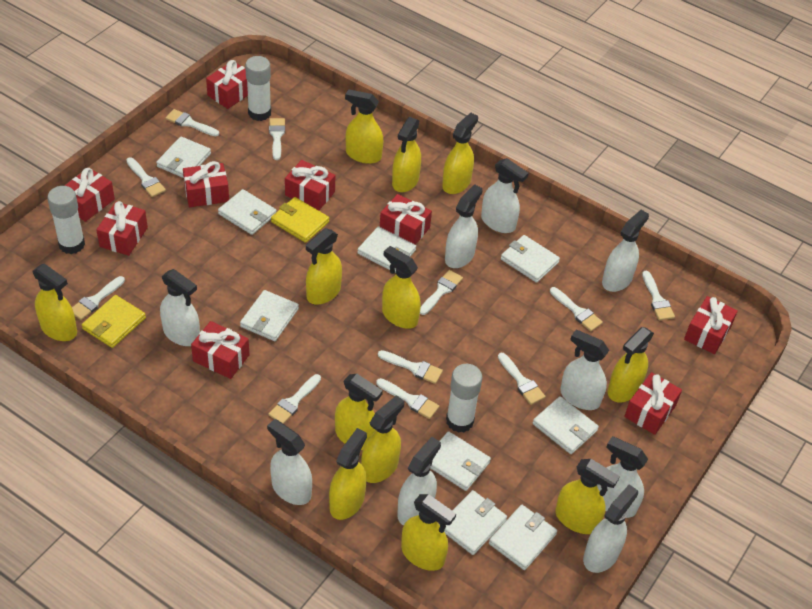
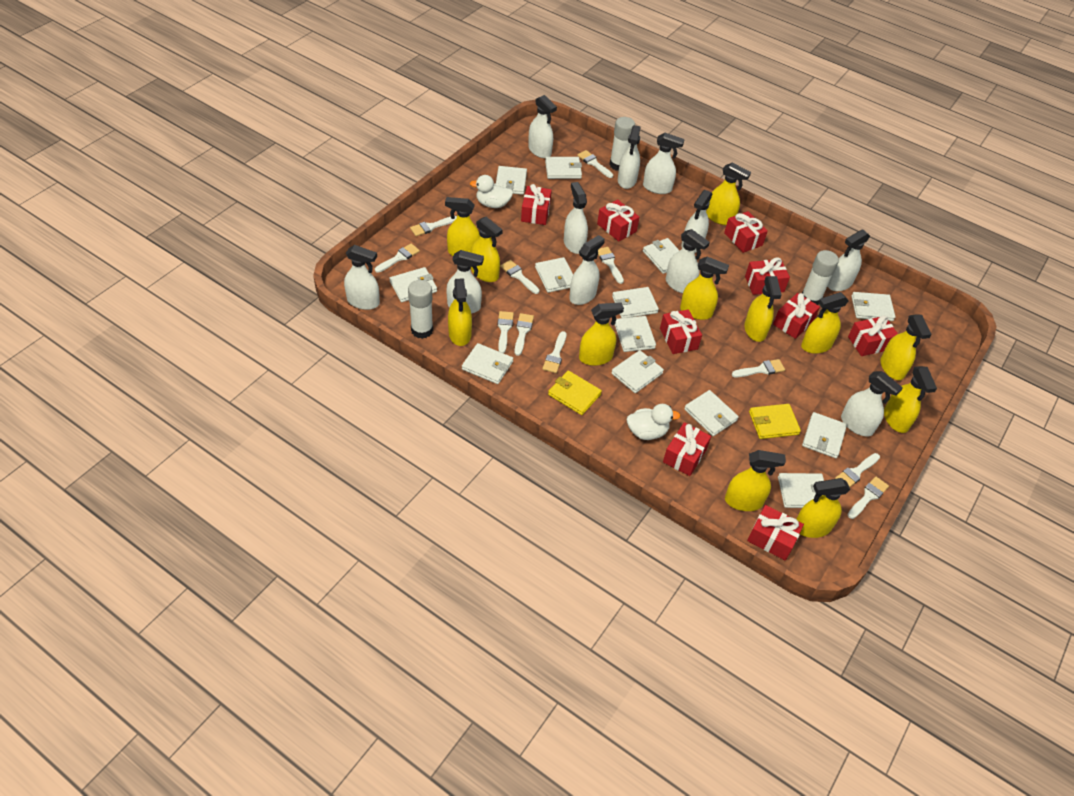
white duck: 0 -> 2
white spray bottle: 9 -> 11
white wallet: 9 -> 13

